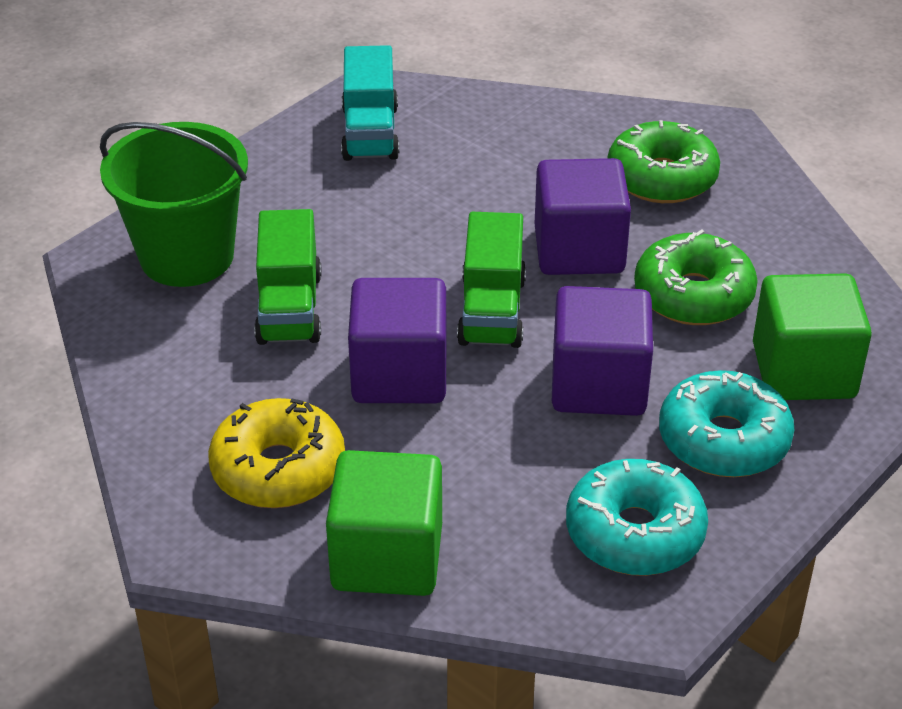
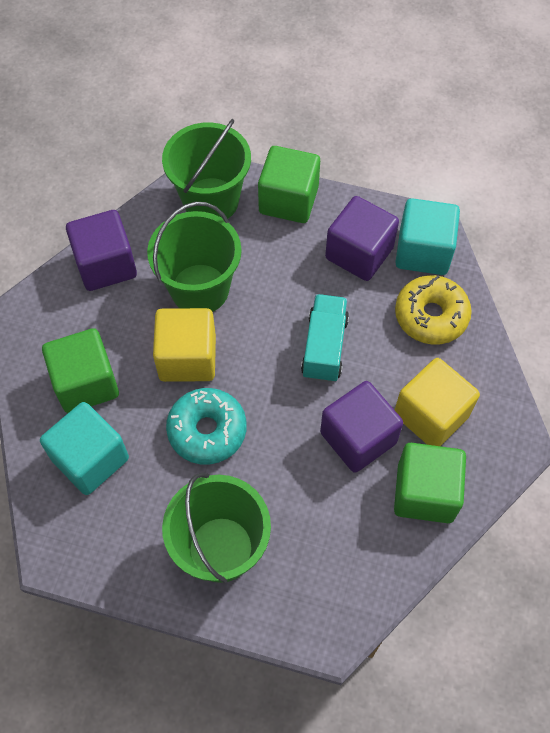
green bucket: 1 -> 3
green cube: 2 -> 3
green donut: 2 -> 0
green truck: 2 -> 0
turquoise cube: 0 -> 2
turquoise donut: 2 -> 1
yellow cube: 0 -> 2

